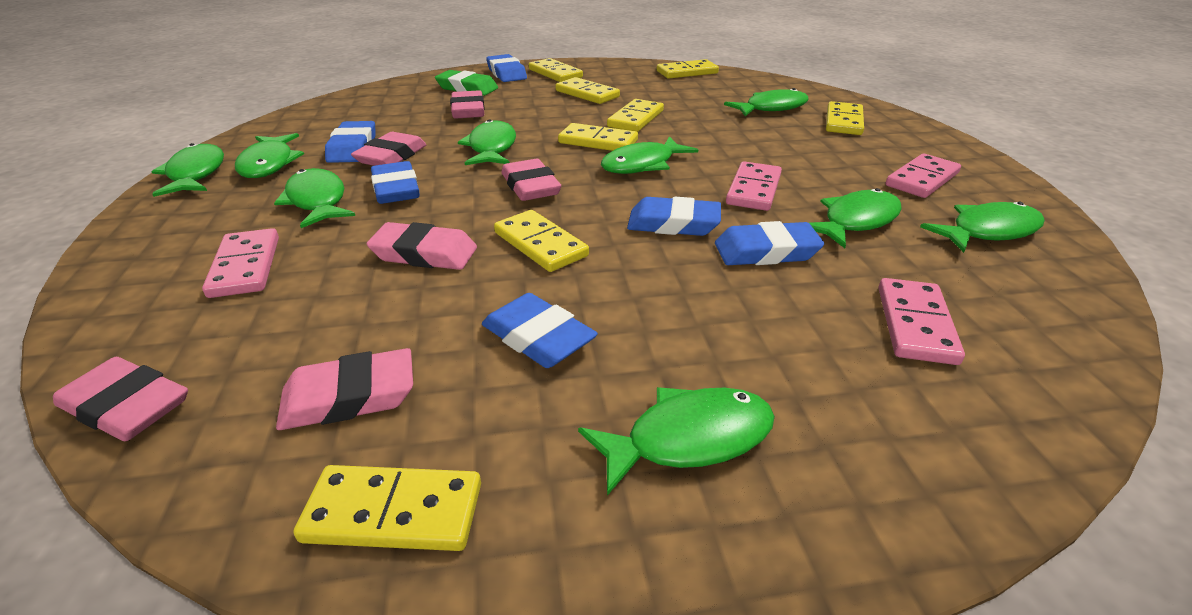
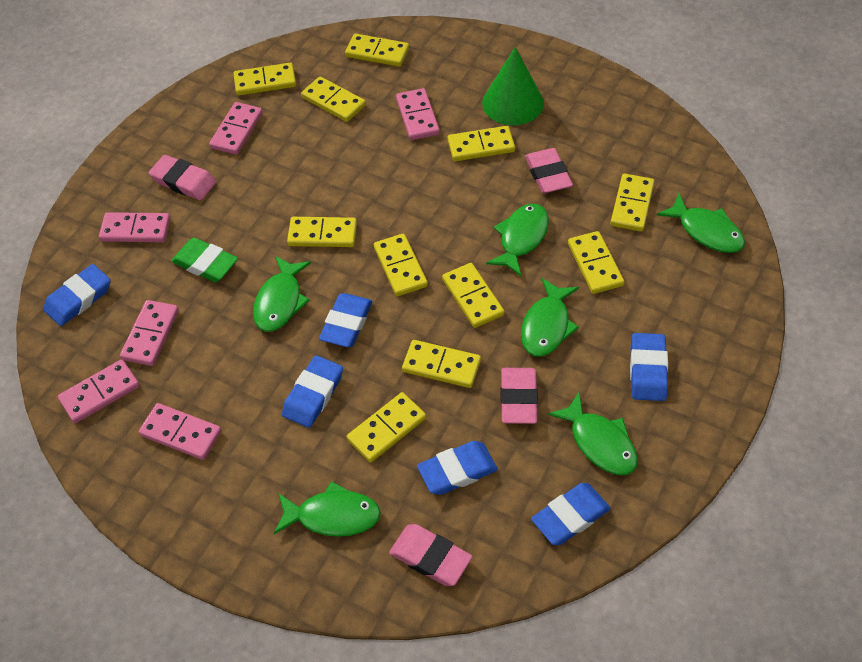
green cone: 0 -> 1
green fish: 9 -> 6
pink domino: 4 -> 6
pink eraser: 6 -> 4
yellow domino: 8 -> 11

